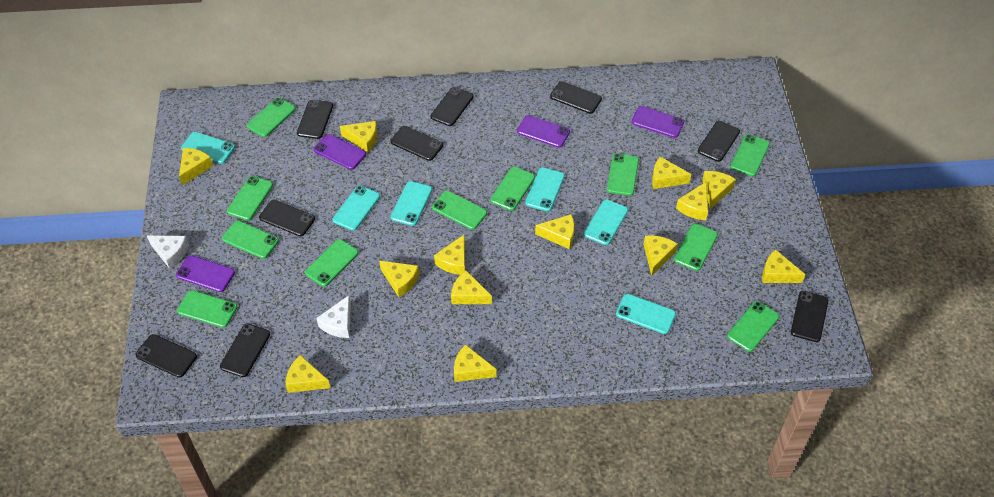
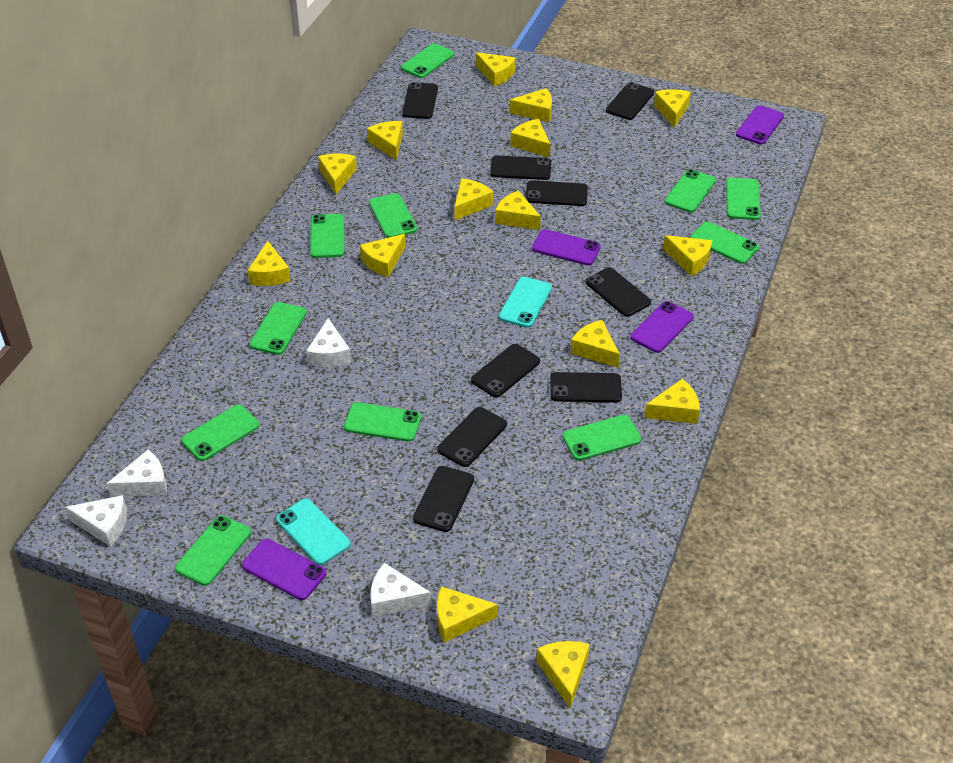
turquoise phone: 6 -> 2
white cheese: 2 -> 4
yellow cheese: 13 -> 15

